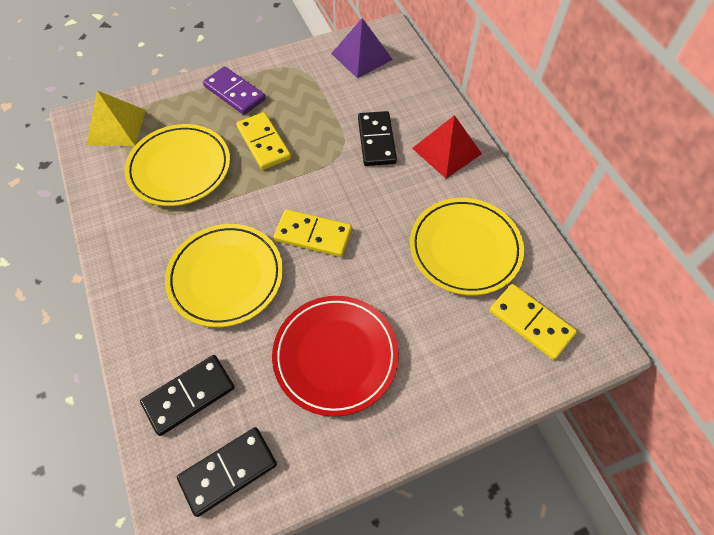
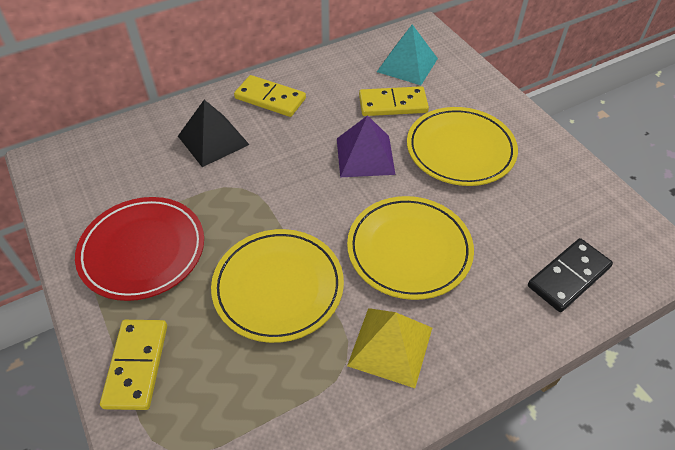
black domino: 3 -> 1
black pyramid: 0 -> 1
purple domino: 1 -> 0
red pyramid: 1 -> 0
turquoise pyramid: 0 -> 1

